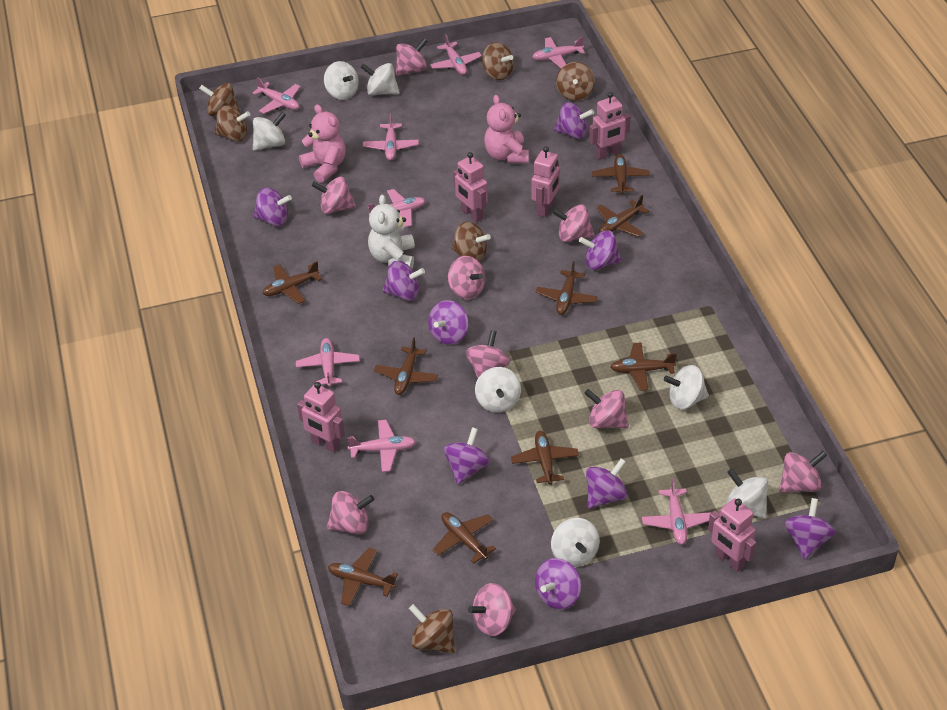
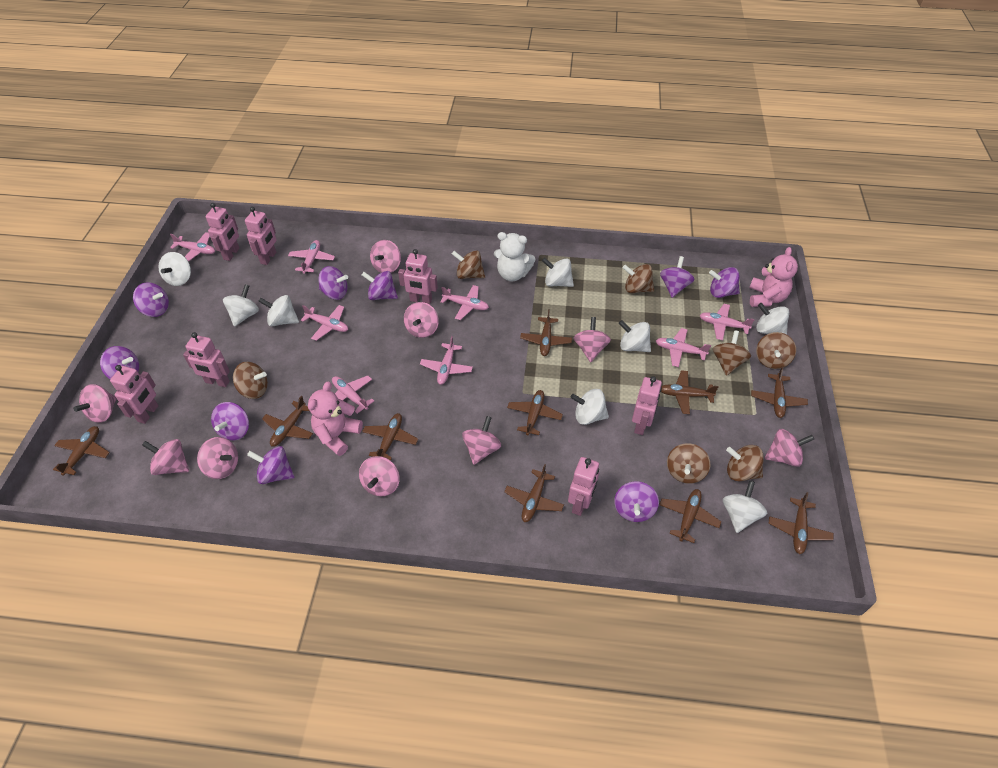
brown plane: 9 -> 10
brown spinning top: 6 -> 7
pink robot: 5 -> 7
white spinning top: 7 -> 8

